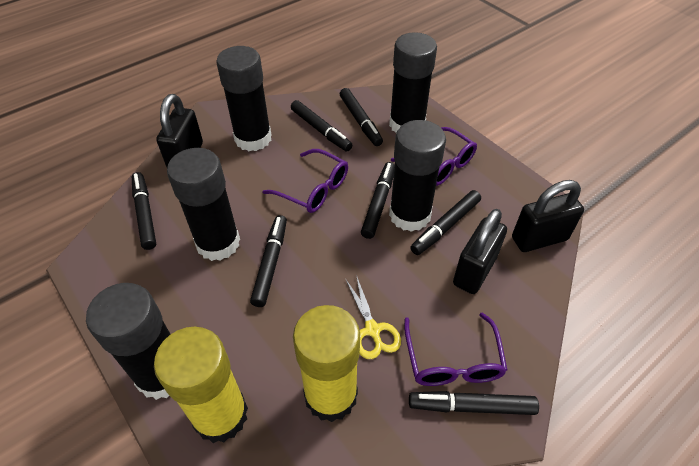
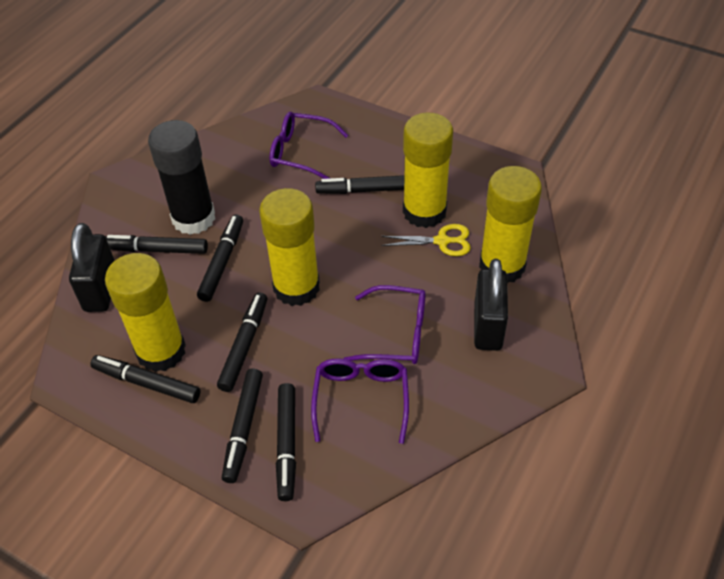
black glue stick: 5 -> 1
black padlock: 3 -> 2
yellow glue stick: 2 -> 4

